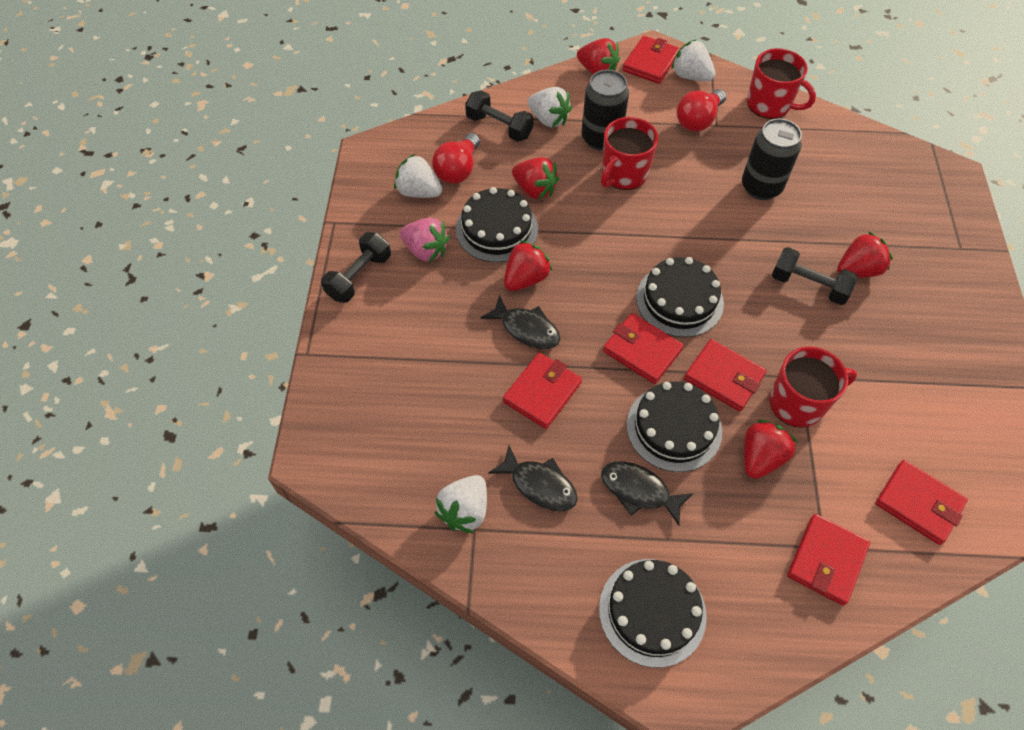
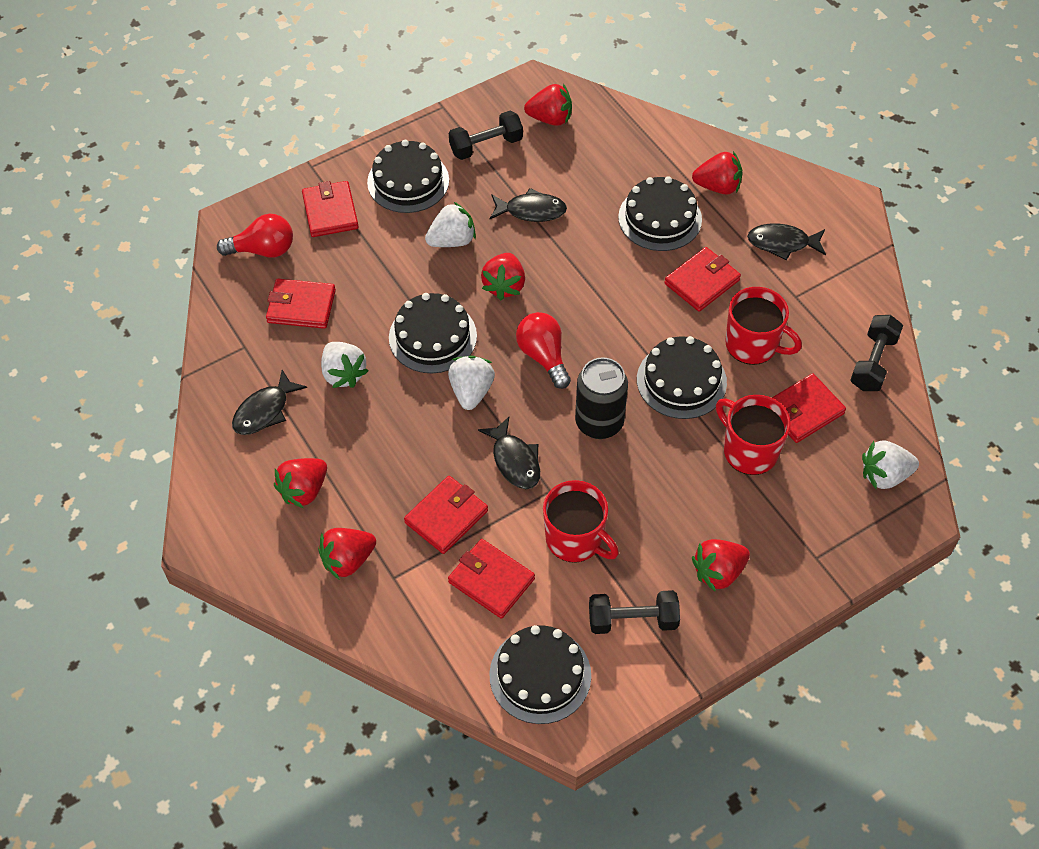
black cake: 4 -> 5
black can: 2 -> 1
black fish: 3 -> 4
pink strawberry: 1 -> 0
red strawberry: 5 -> 6

